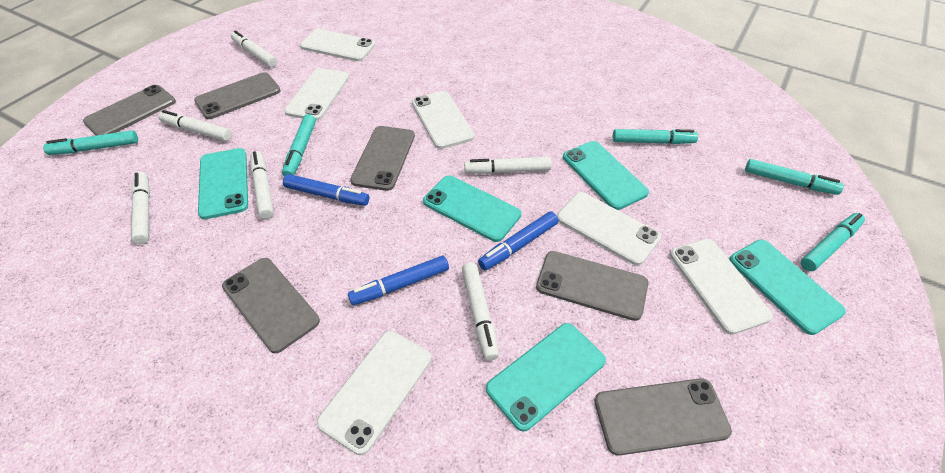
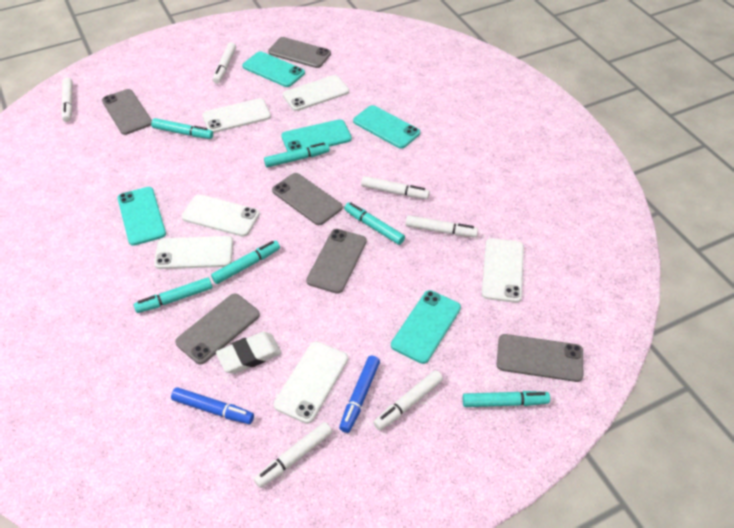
blue marker: 3 -> 2
turquoise marker: 5 -> 6
white eraser: 0 -> 1

